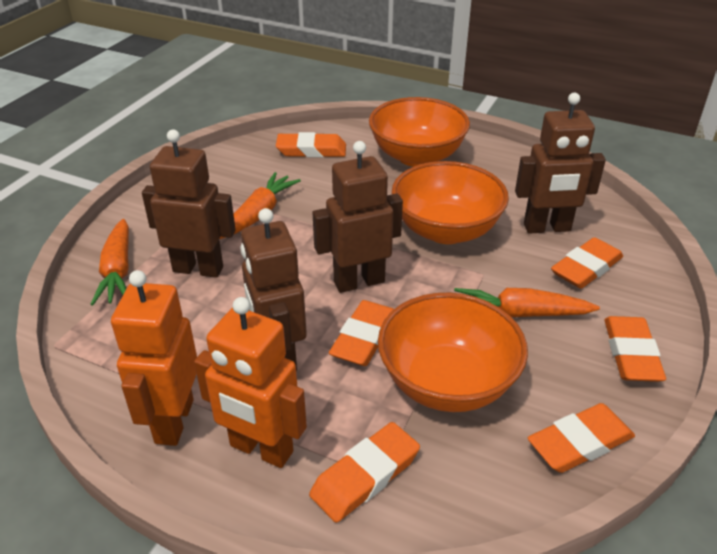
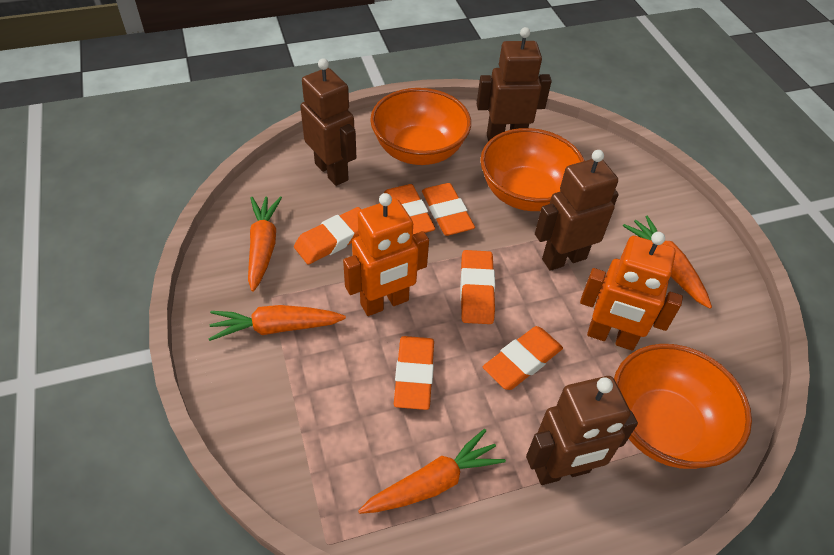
orange carrot: 3 -> 4

